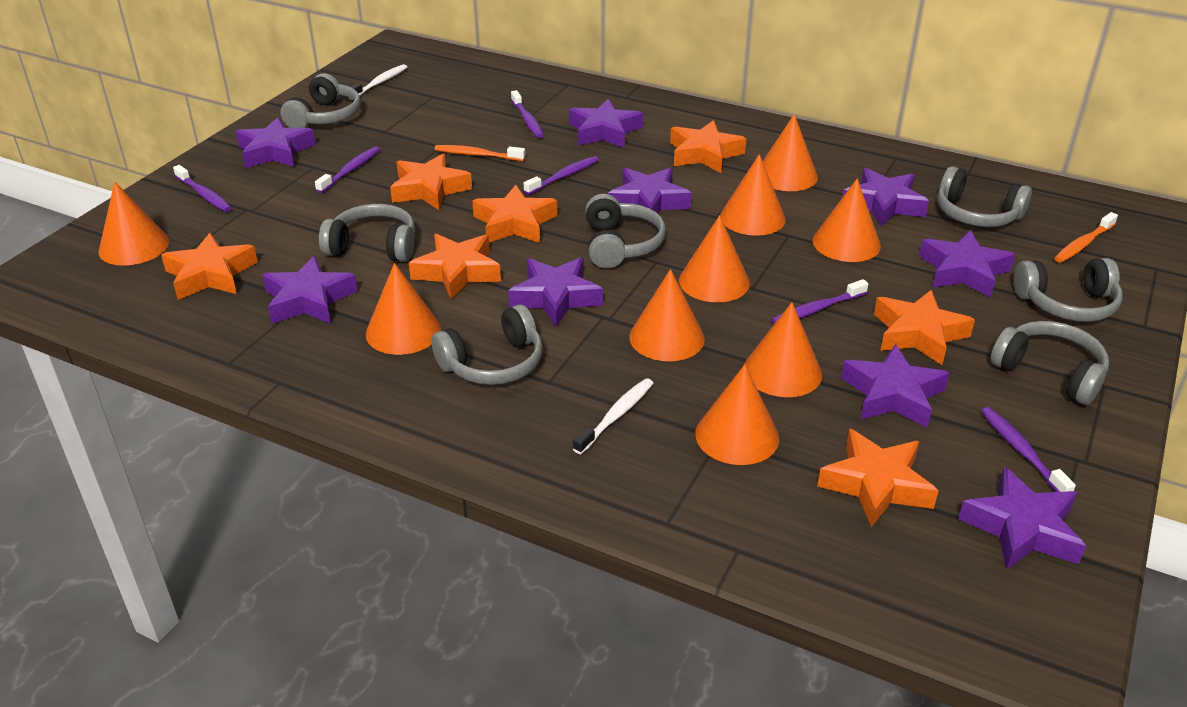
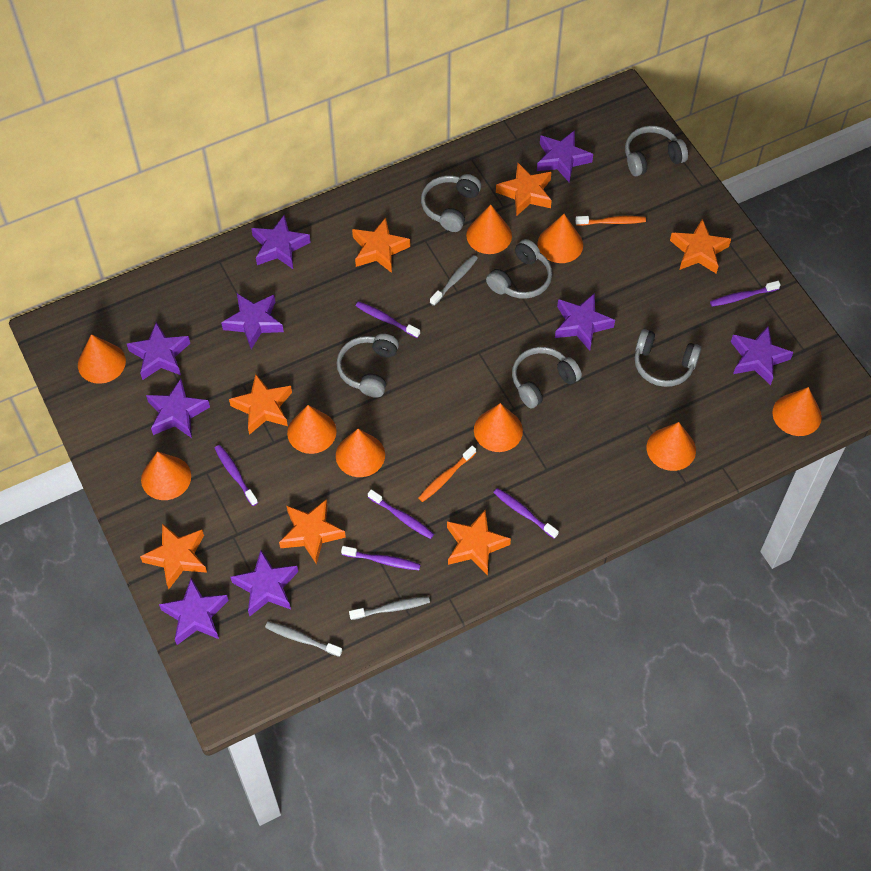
grey headphones: 7 -> 6
grey toothbrush: 0 -> 3
white toothbrush: 2 -> 0

